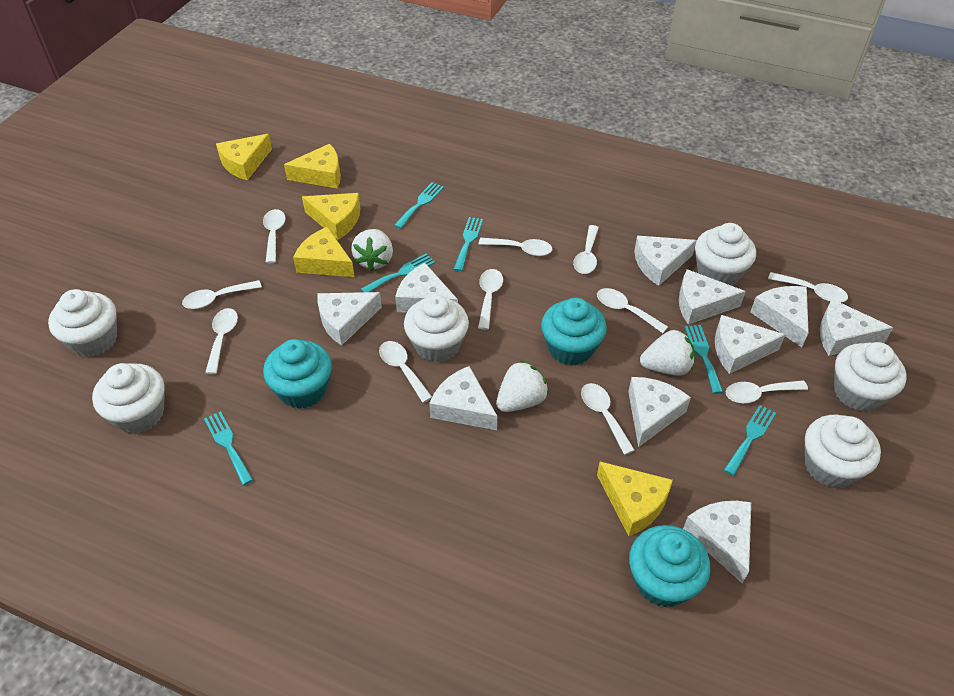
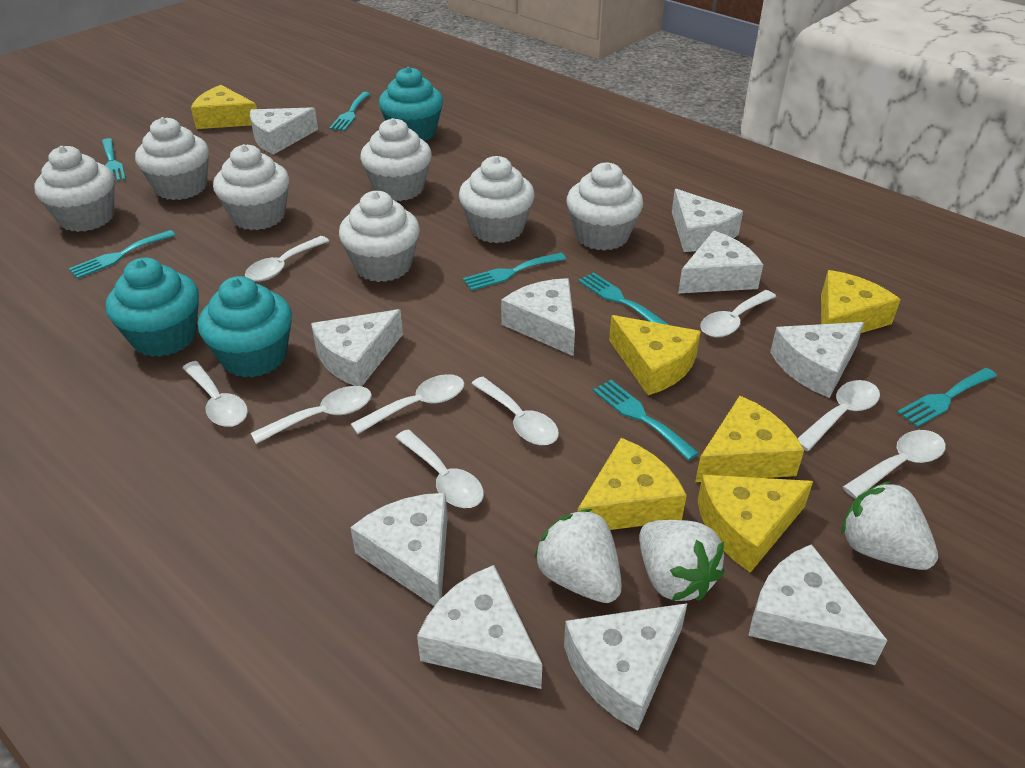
turquoise fork: 6 -> 7
white cupcake: 6 -> 7
white spoon: 11 -> 9
yellow cheese: 5 -> 6

